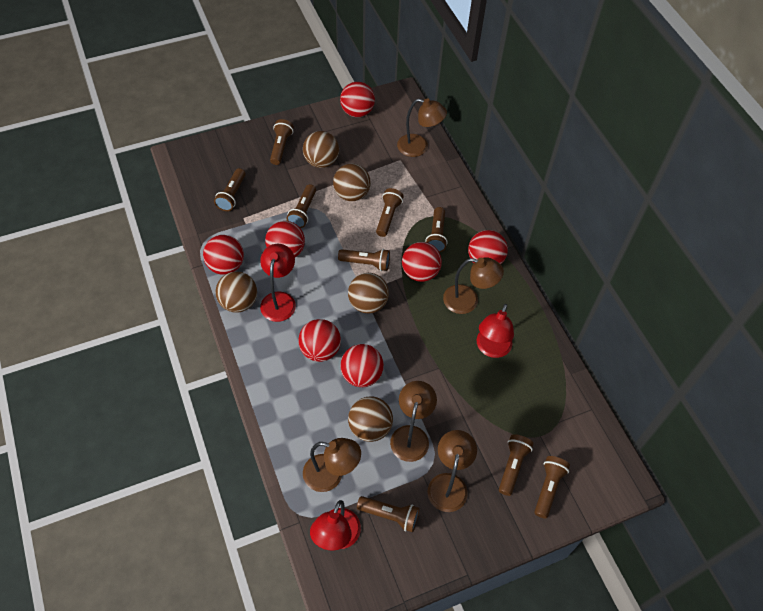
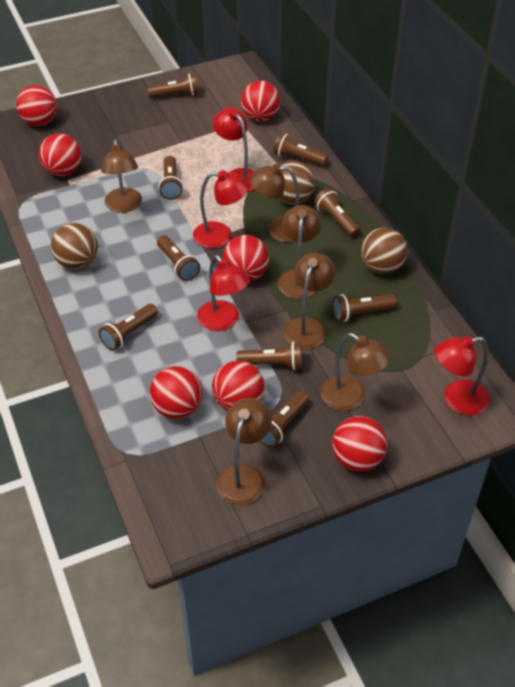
brown ball: 5 -> 3
brown lamp: 5 -> 6
red lamp: 3 -> 4

